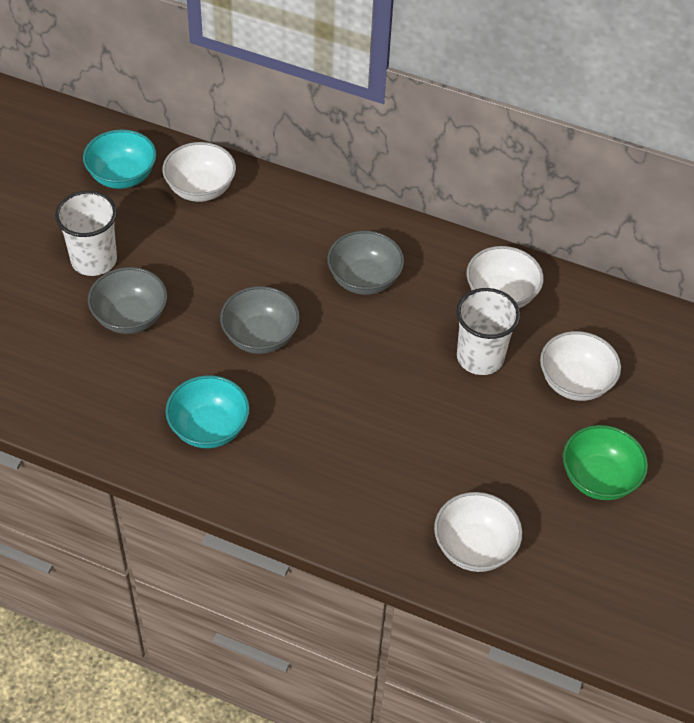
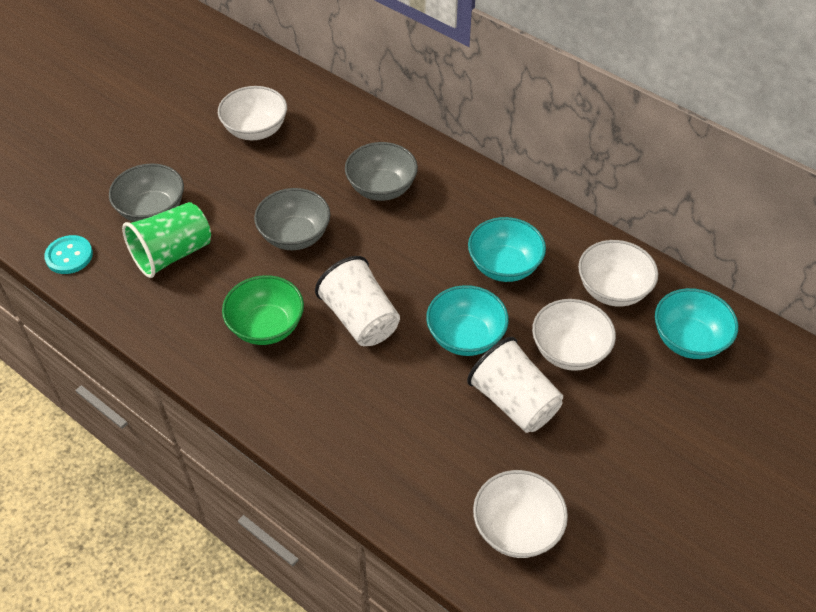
green cup: 0 -> 1
turquoise bowl: 2 -> 3
turquoise button: 0 -> 1

